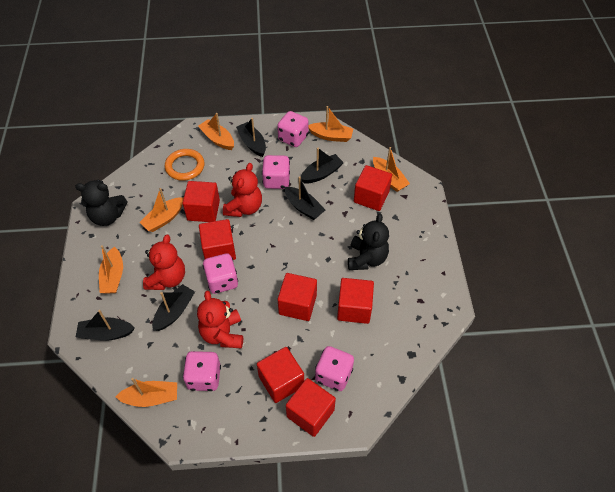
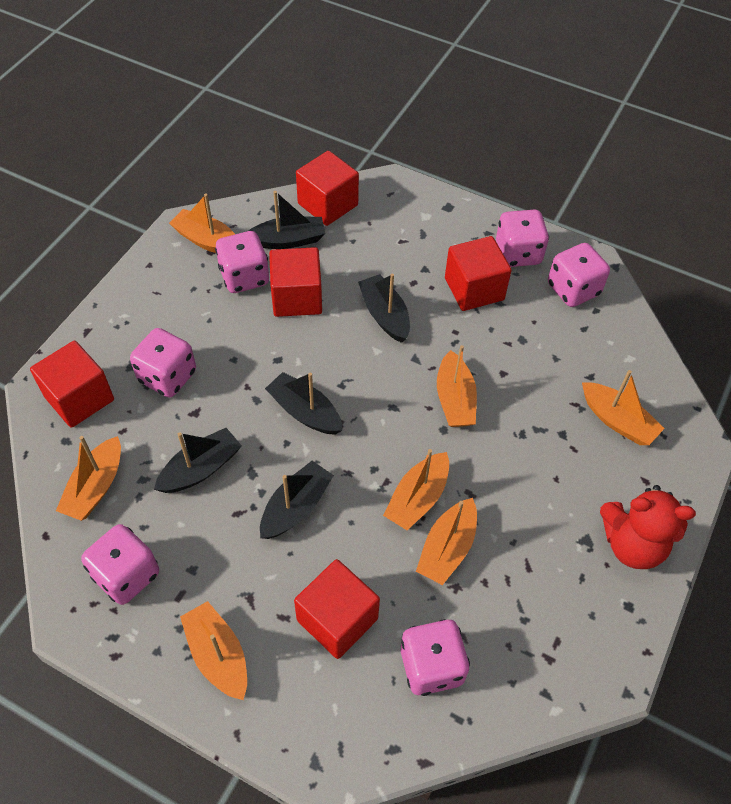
black teddy bear: 2 -> 0
orange boat: 6 -> 7
orange ring: 1 -> 0
pink dice: 5 -> 6
red cube: 7 -> 5
red teddy bear: 3 -> 1

